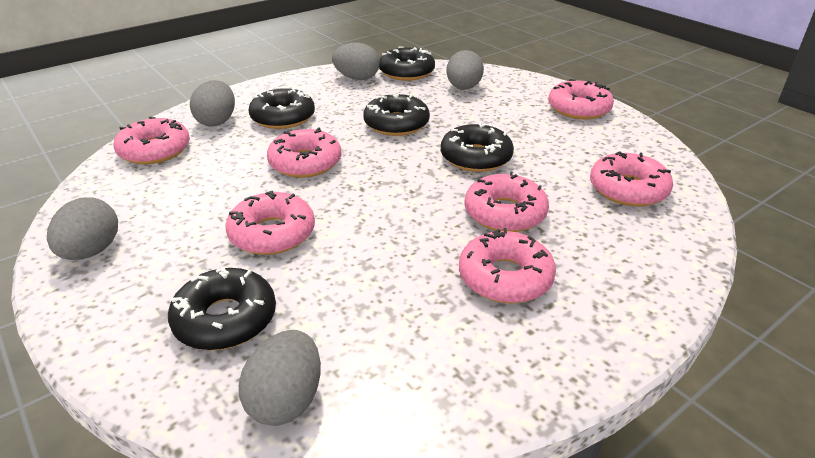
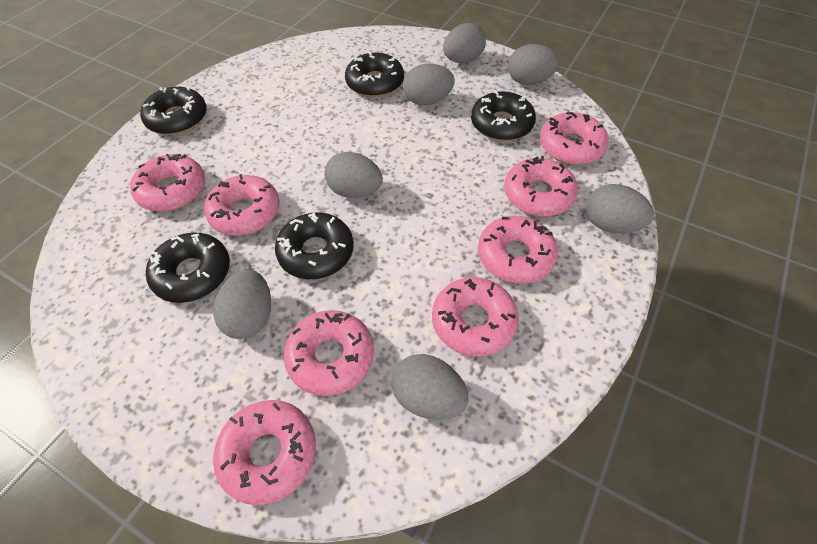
grey egg: 5 -> 7
pink donut: 7 -> 8

